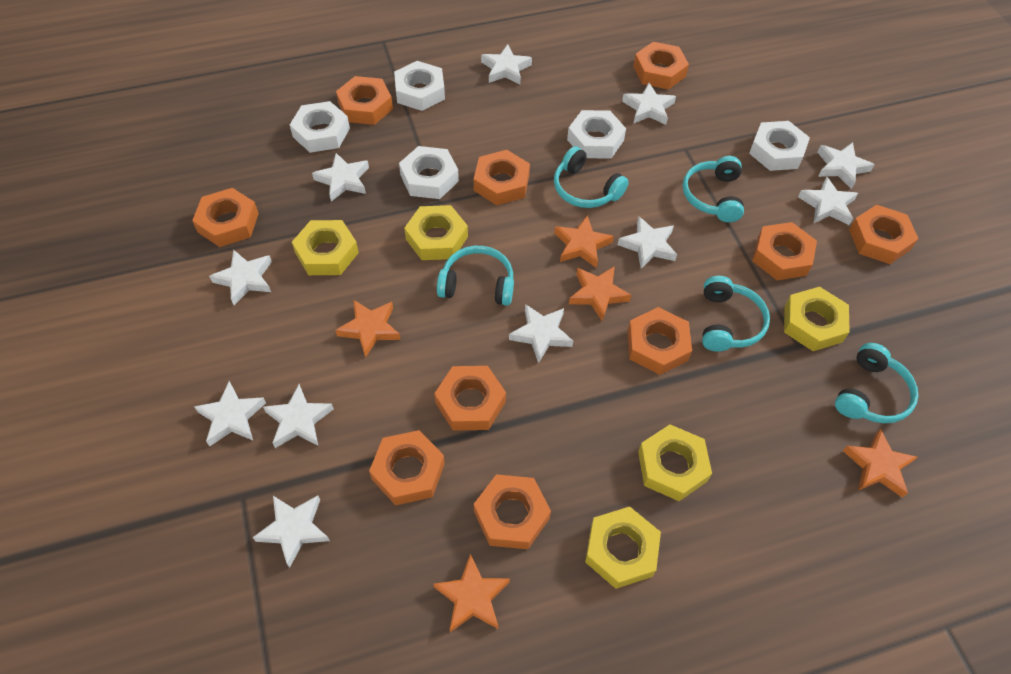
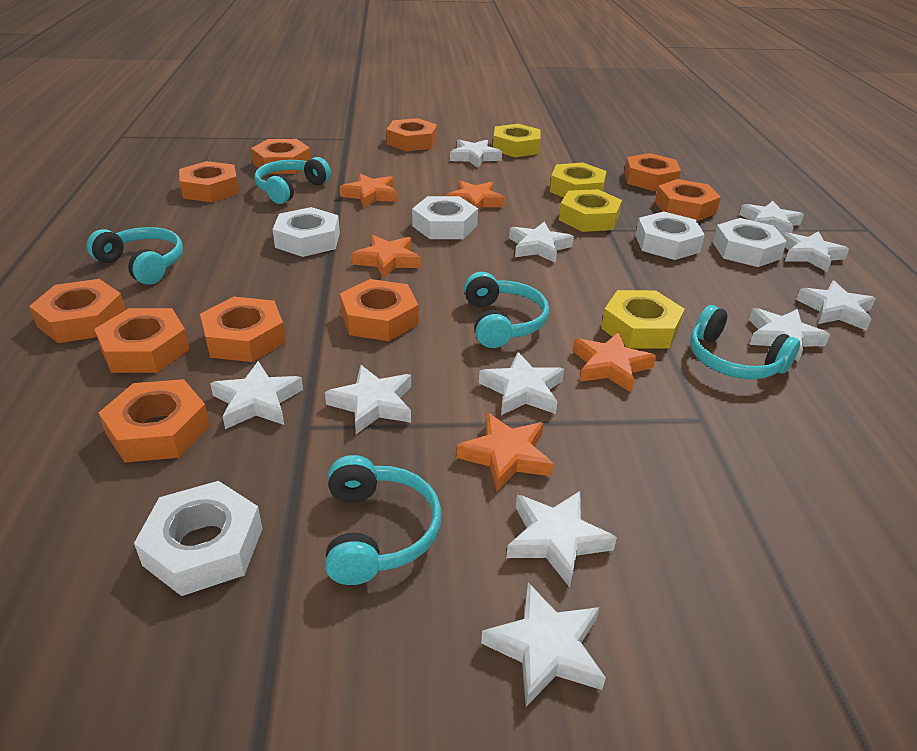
yellow nut: 5 -> 4

